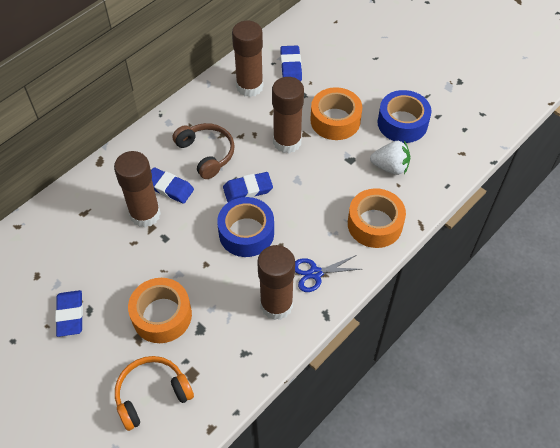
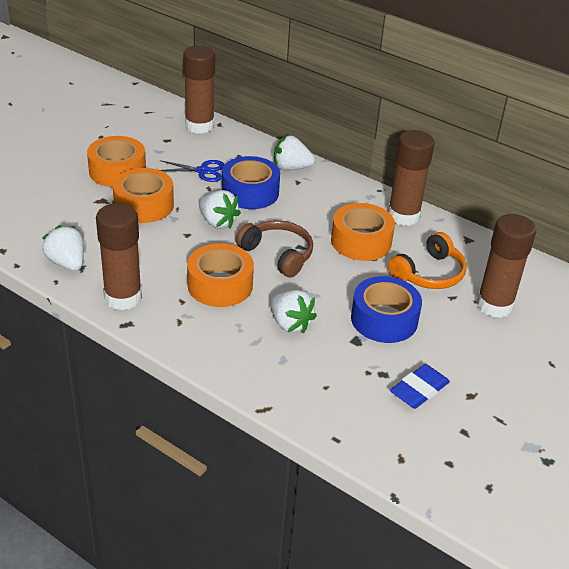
blue eraser: 4 -> 1
orange tape: 3 -> 4
white strawberry: 1 -> 4

